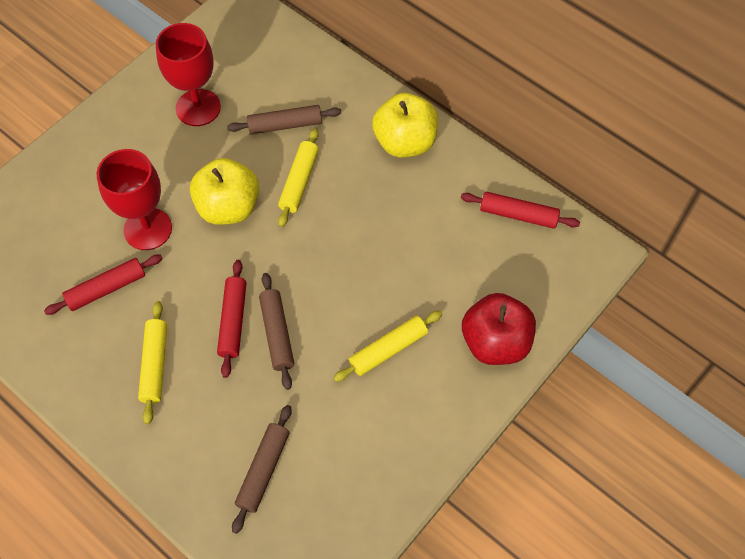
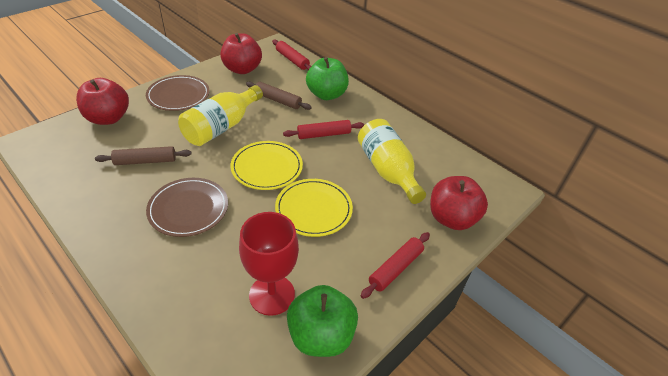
brown plate: 0 -> 2
brown rolling pin: 3 -> 2
green apple: 0 -> 2
red apple: 1 -> 3
red goblet: 2 -> 1
yellow apple: 2 -> 0
yellow bottle: 0 -> 2
yellow plate: 0 -> 2
yellow rolling pin: 3 -> 0

